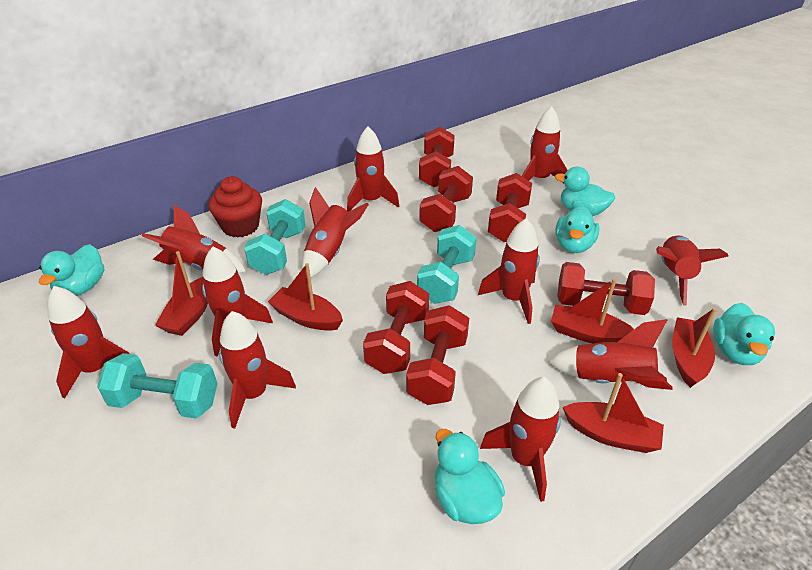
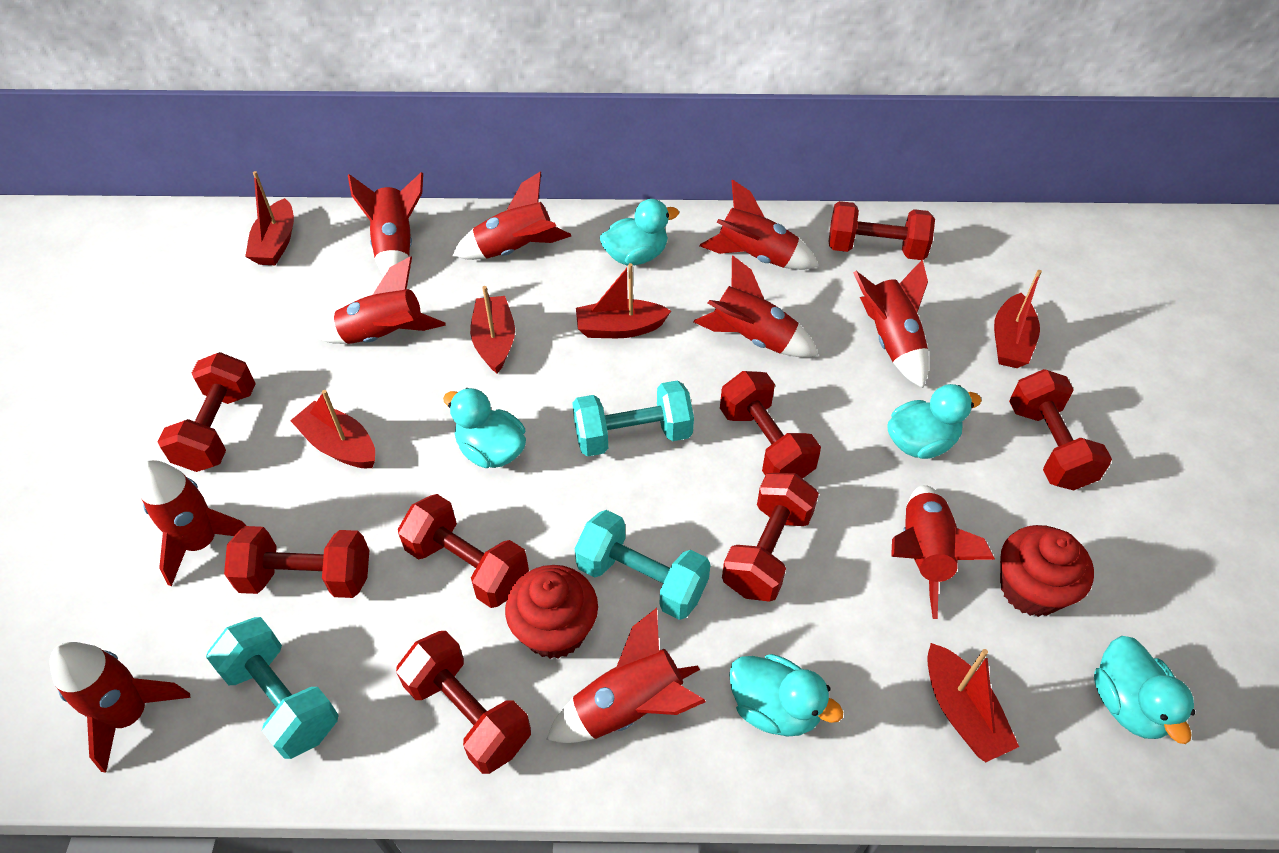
red boat: 5 -> 6
red cupcake: 1 -> 2
red dumbbell: 6 -> 8
red rocket: 11 -> 10

